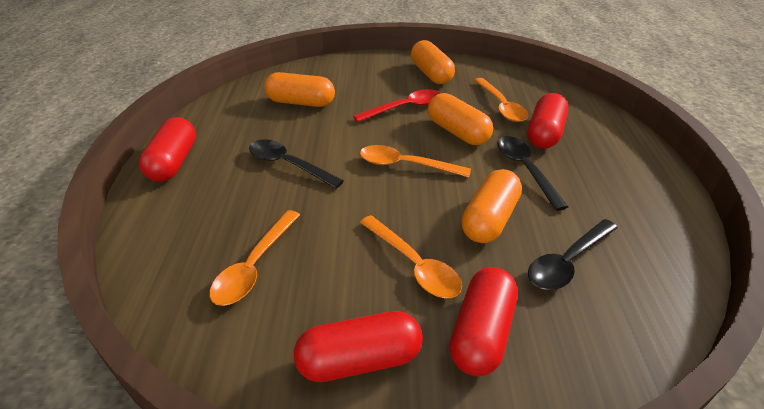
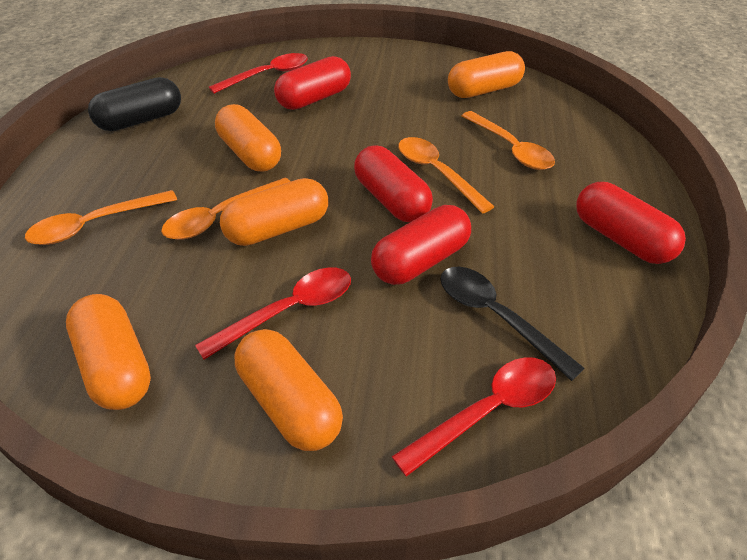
black capsule: 0 -> 1
black spoon: 3 -> 1
orange capsule: 4 -> 5
red spoon: 1 -> 3

